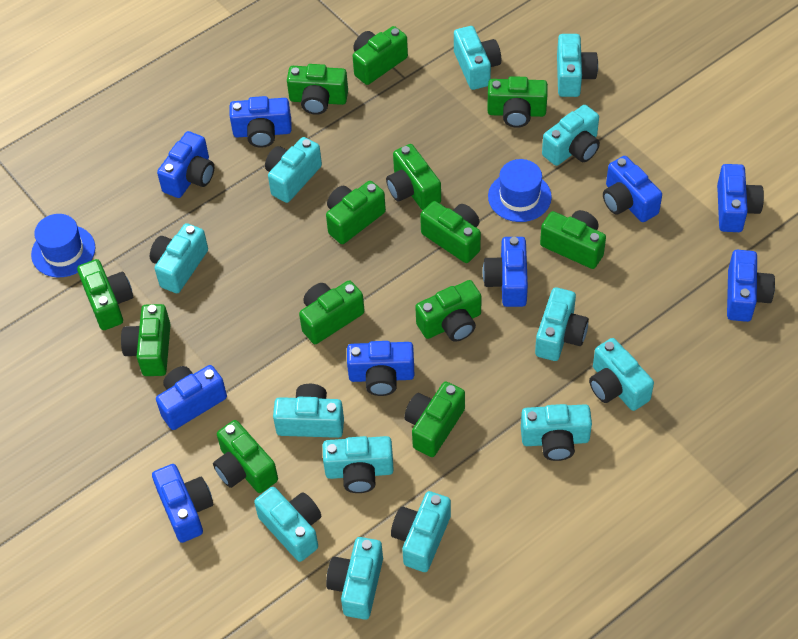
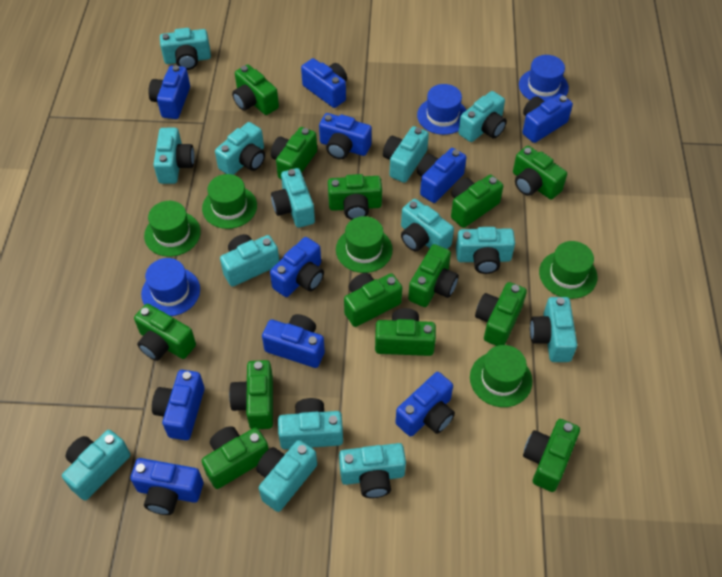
blue camera: 9 -> 10
blue hat: 2 -> 3
green hat: 0 -> 5
turquoise camera: 13 -> 14

